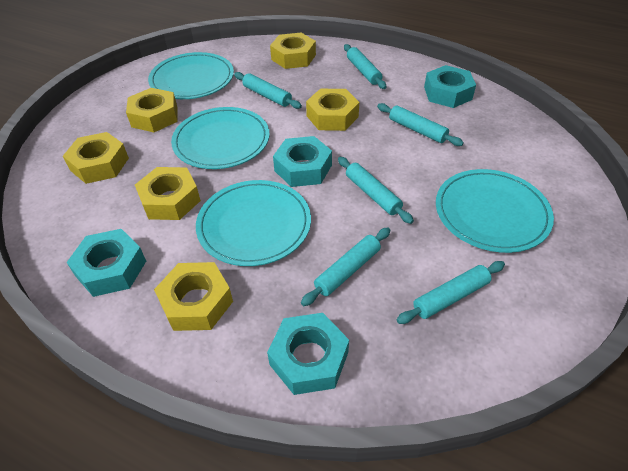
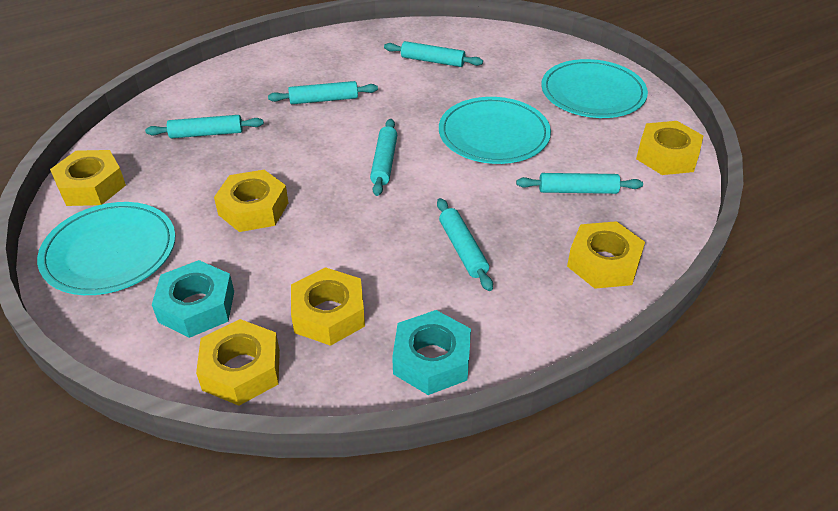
turquoise nut: 4 -> 2
turquoise plate: 4 -> 3

